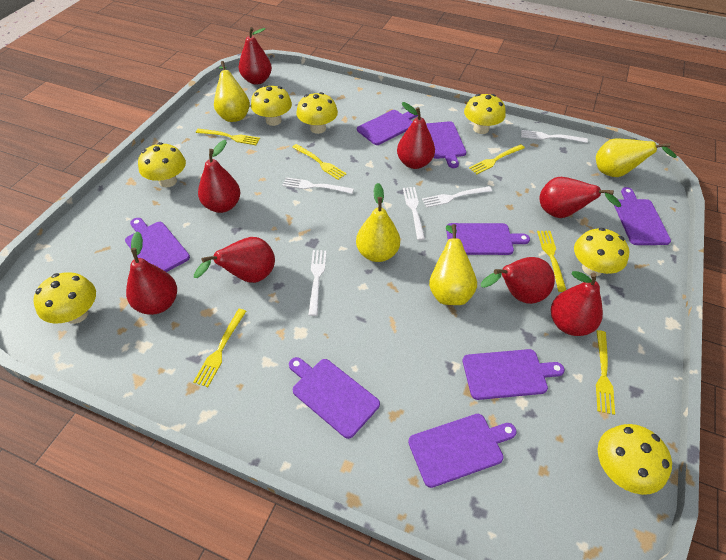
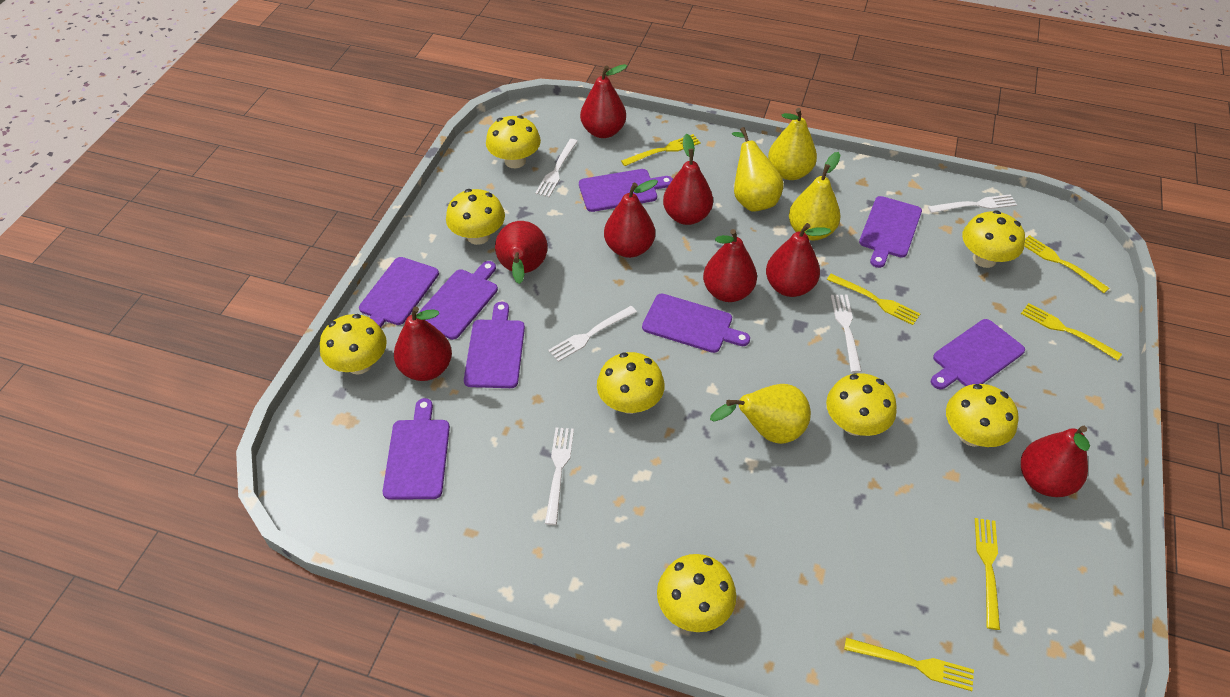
yellow mushroom: 7 -> 8

